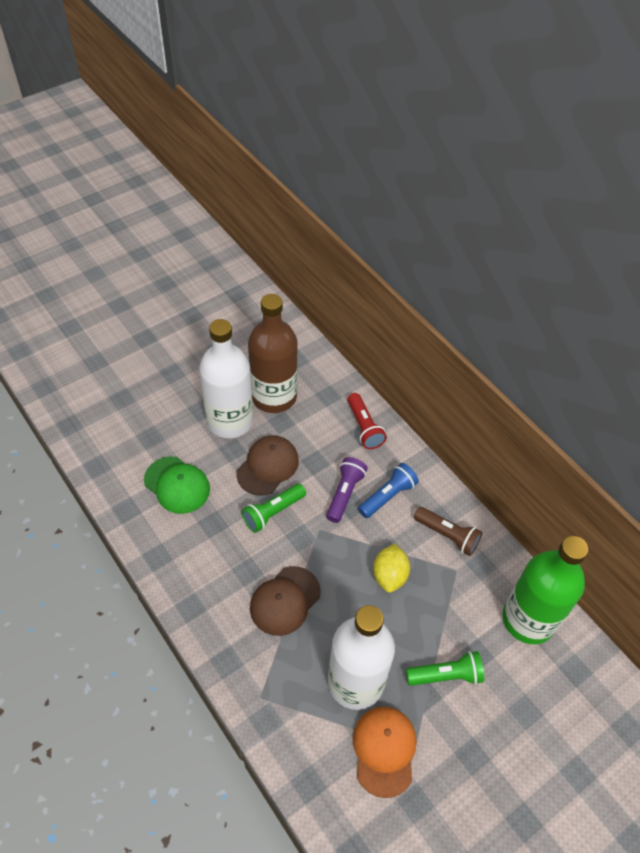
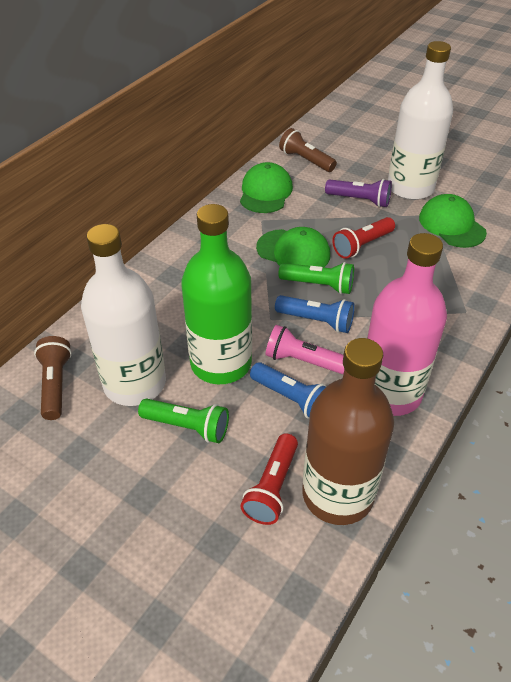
blue flashlight: 1 -> 2
brown cap: 2 -> 0
brown flashlight: 1 -> 2
green cap: 1 -> 3
orange cap: 1 -> 0
pink bottle: 0 -> 1
pink flashlight: 0 -> 1
red flashlight: 1 -> 2
yellow lemon: 1 -> 0

